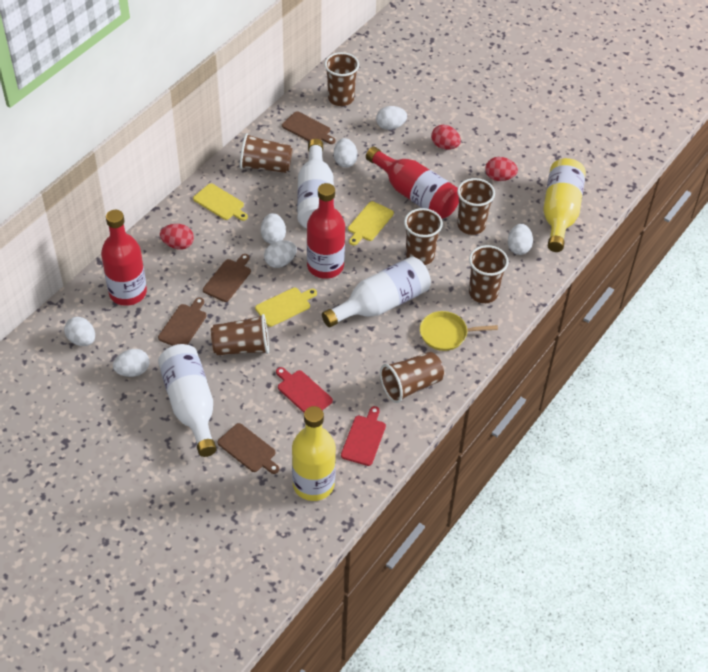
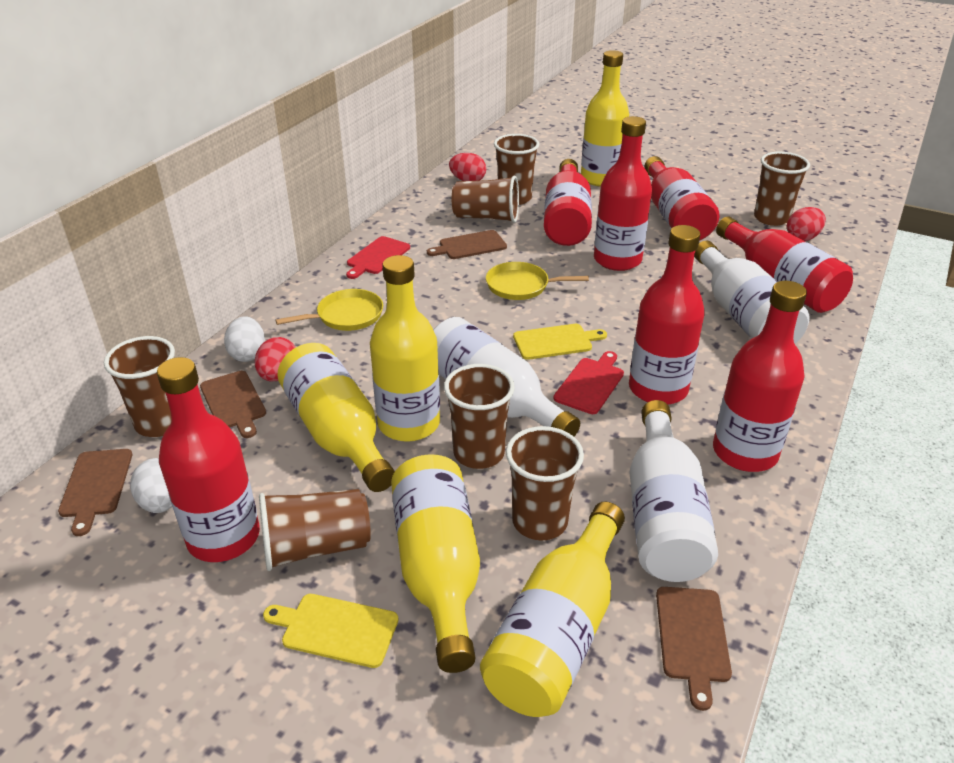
red bottle: 3 -> 7
white egg: 7 -> 2
yellow bottle: 2 -> 5
yellow cutting board: 3 -> 2
yellow pan: 1 -> 2

